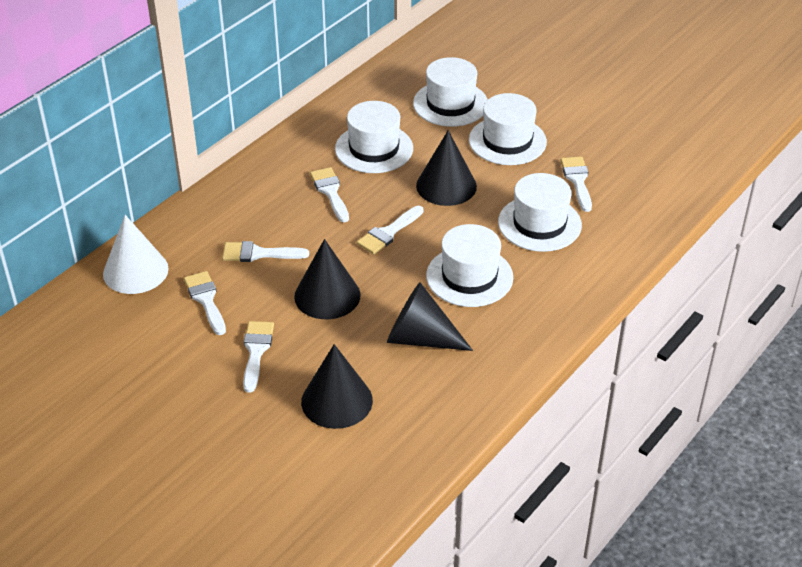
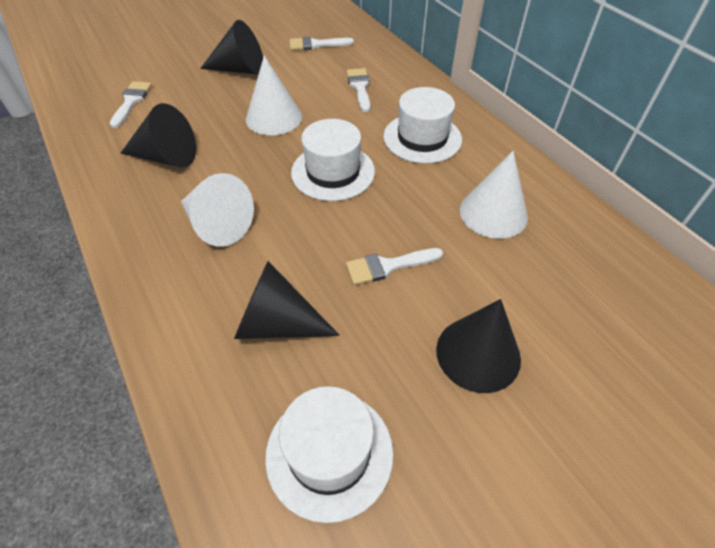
white brush: 6 -> 4
white cone: 1 -> 3
white hat: 5 -> 3

